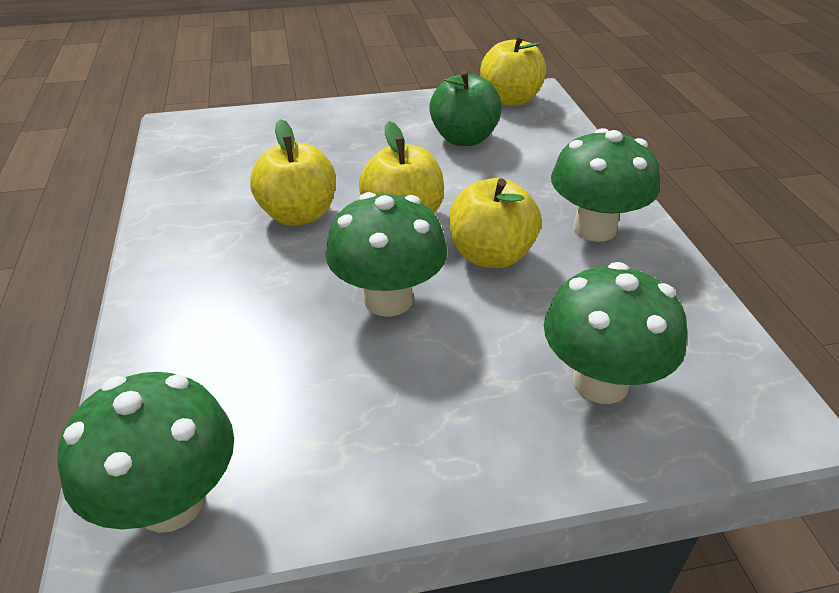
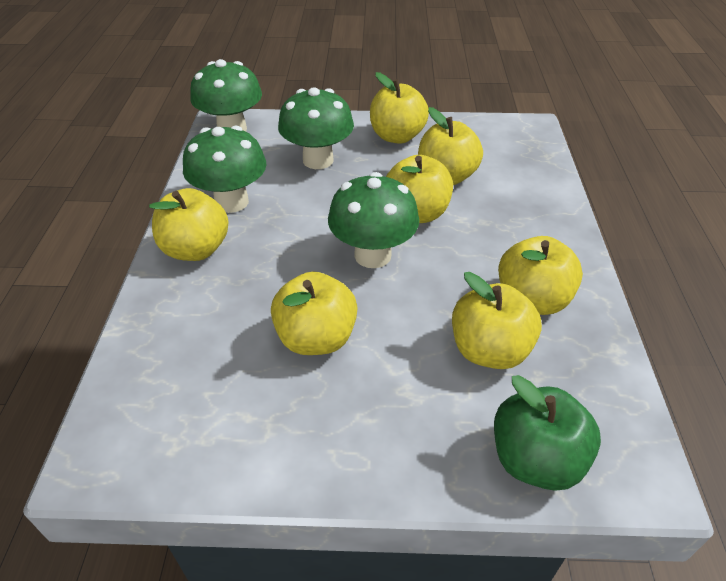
yellow apple: 4 -> 7

